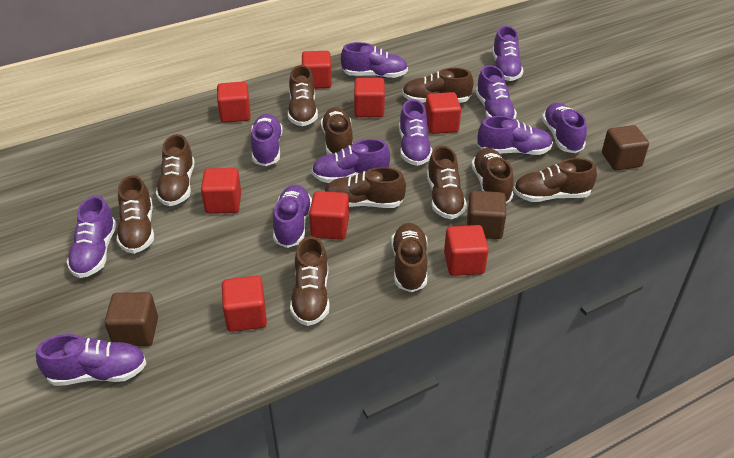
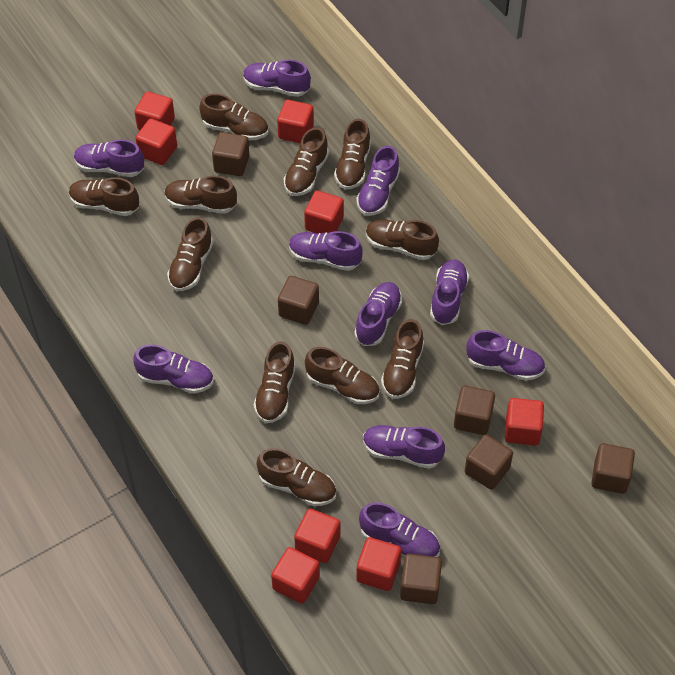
brown cube: 3 -> 6
purple shoe: 11 -> 10

